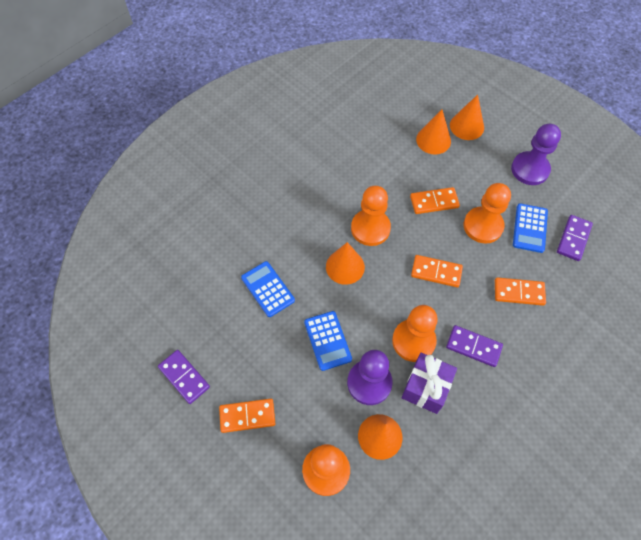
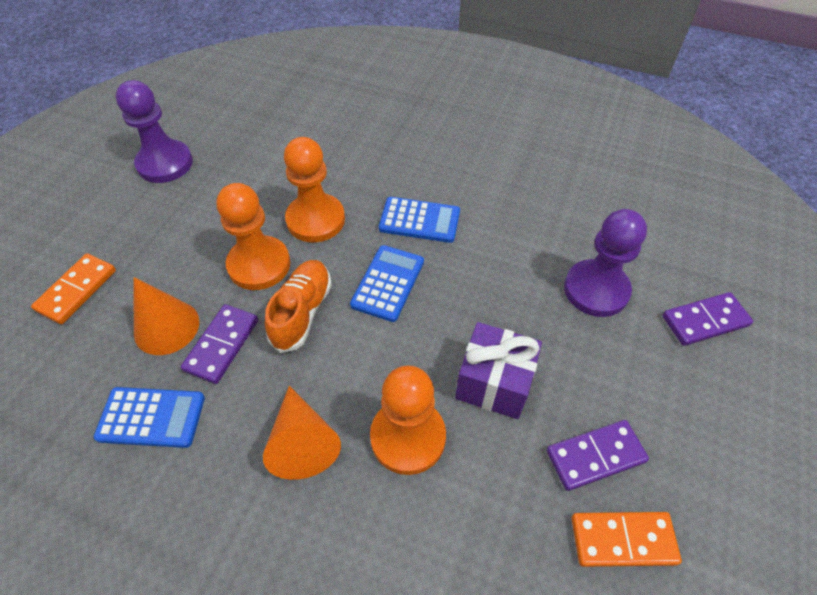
orange cone: 4 -> 2
orange domino: 4 -> 2
orange pawn: 4 -> 3
orange shoe: 0 -> 1

